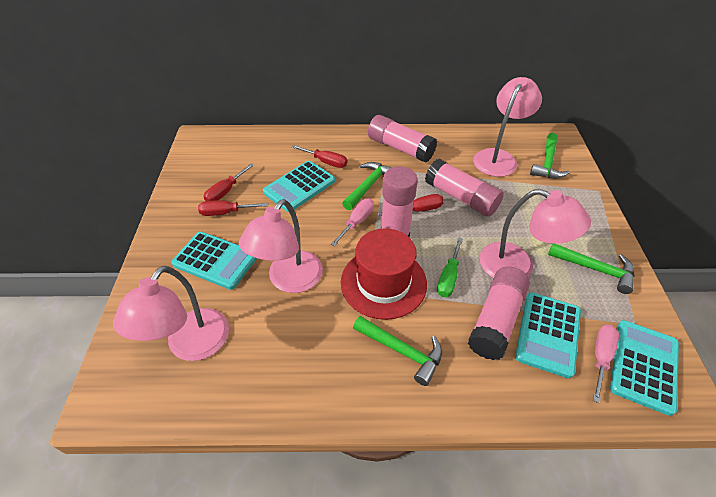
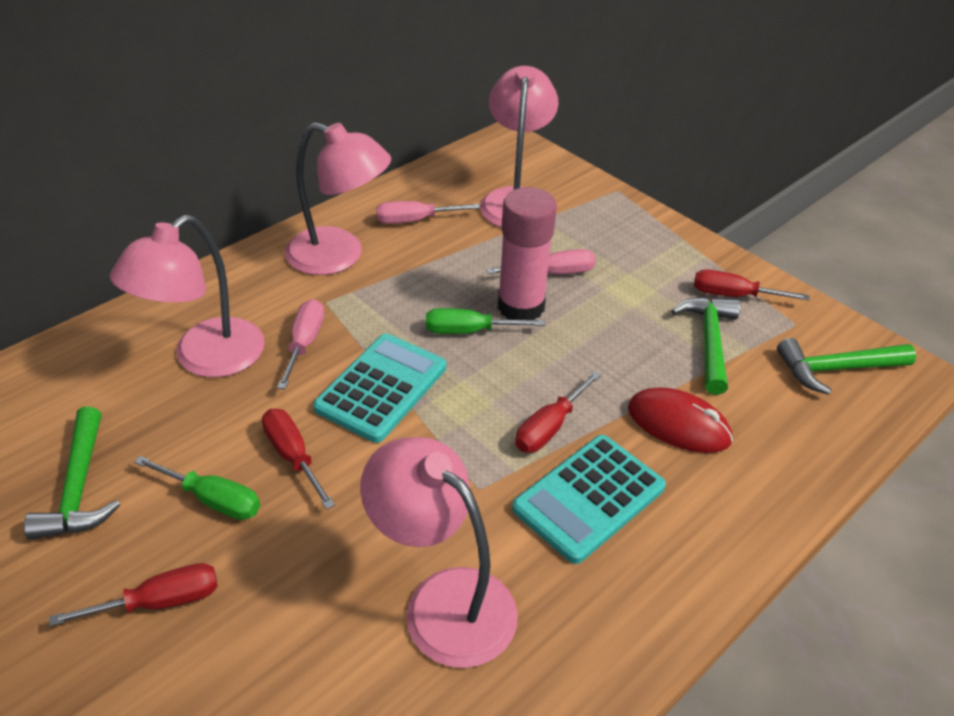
green hammer: 4 -> 3
green screwdriver: 1 -> 2
pink glue stick: 4 -> 1
pink screwdriver: 2 -> 3
red hat: 1 -> 0
red mouse: 0 -> 1
turquoise calculator: 4 -> 2

